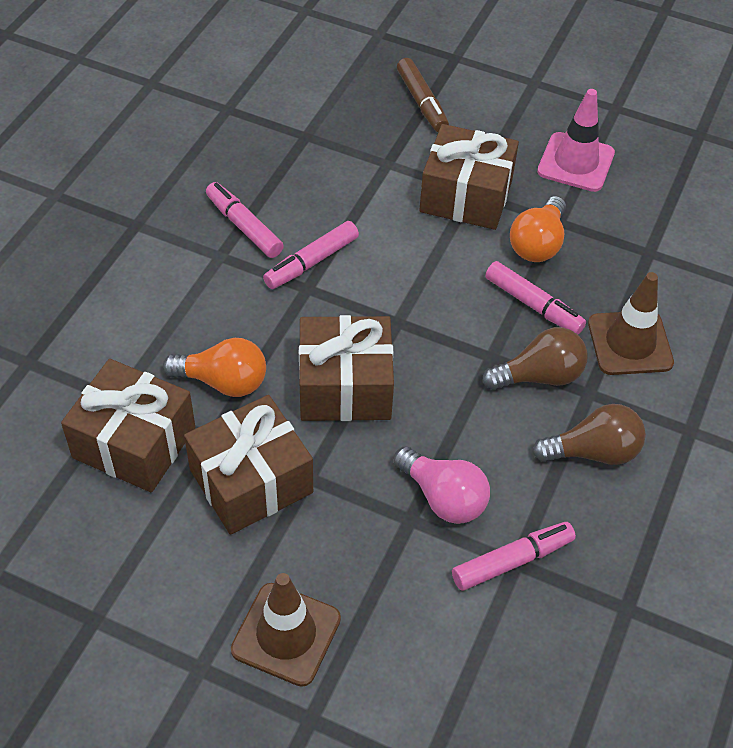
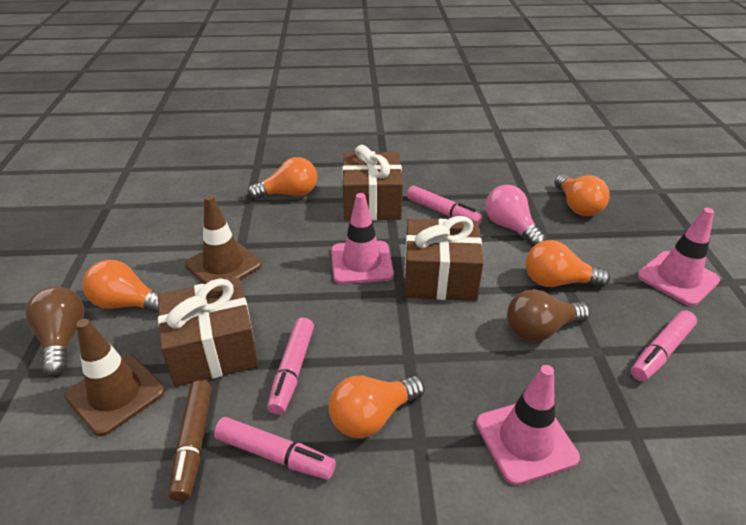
brown gift: 4 -> 3
orange light bulb: 2 -> 5
pink traffic cone: 1 -> 3

